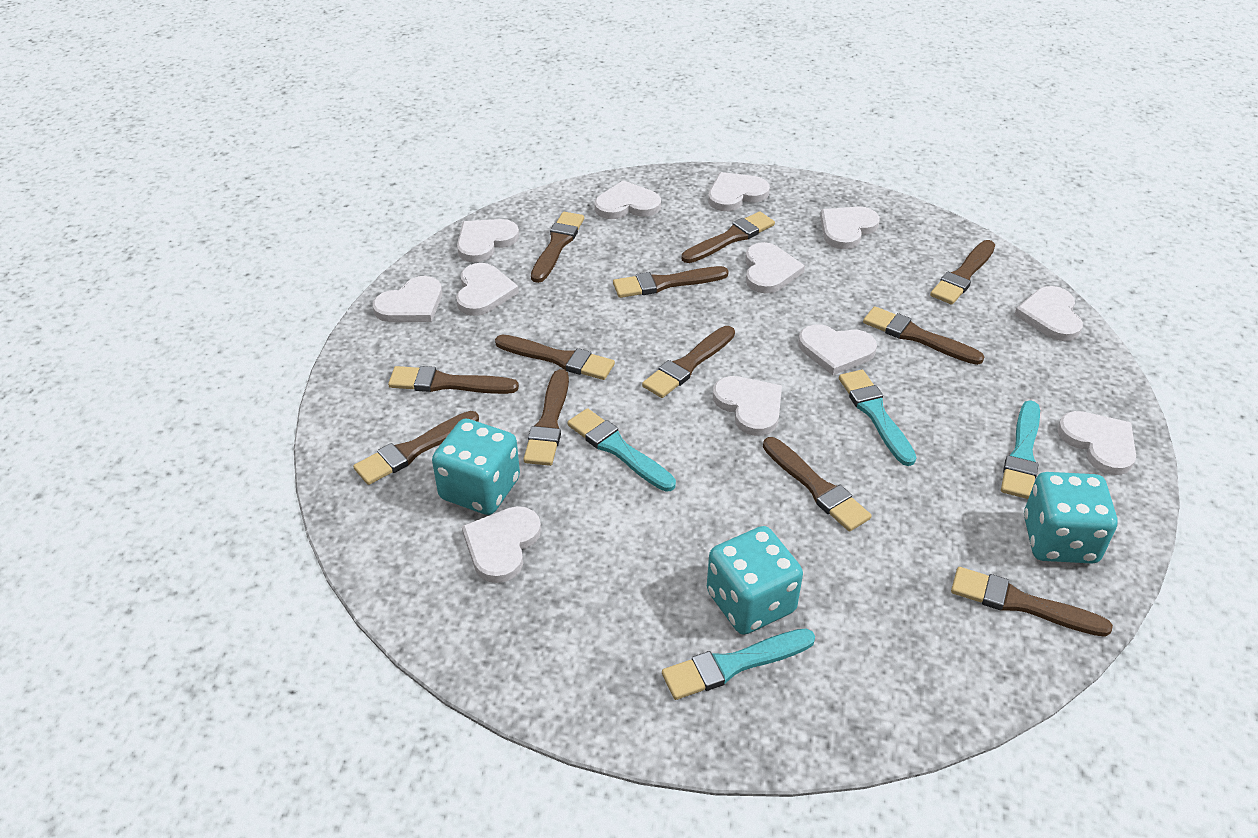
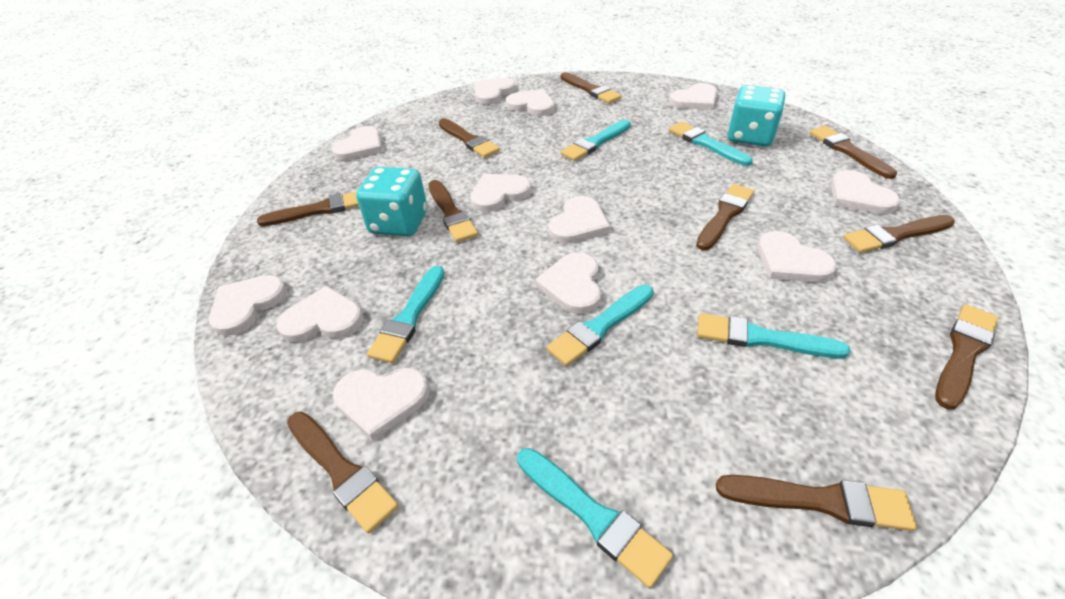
brown brush: 12 -> 10
turquoise brush: 4 -> 6
turquoise dice: 3 -> 2

